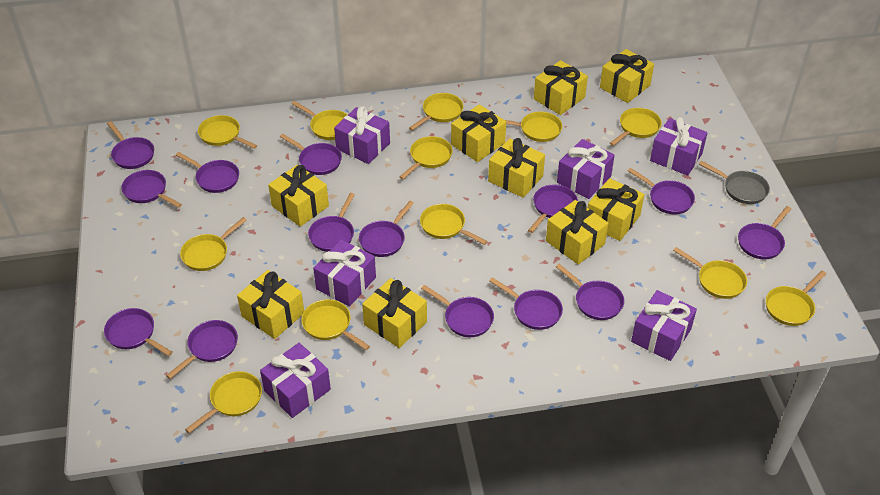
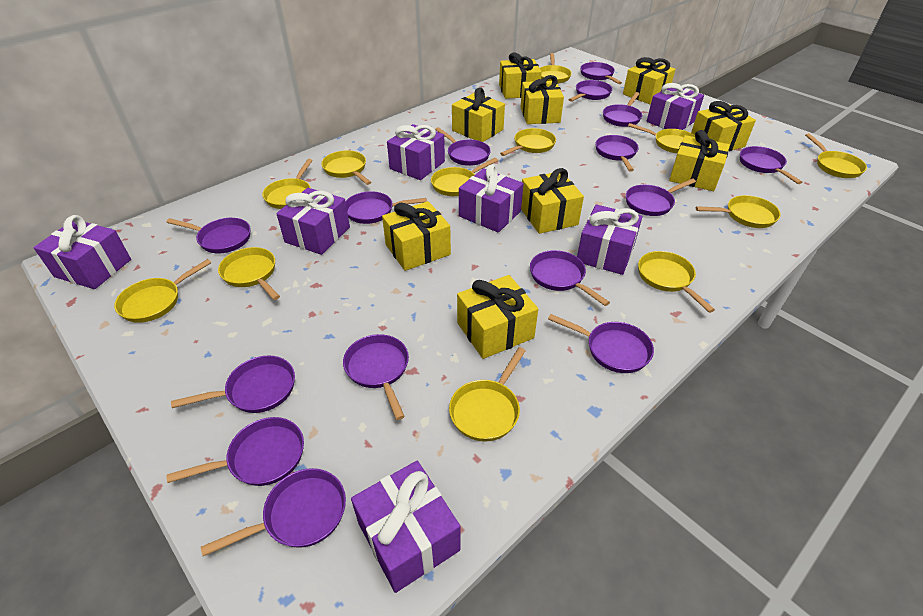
grey pan: 1 -> 0
purple gift: 6 -> 7
purple pan: 14 -> 15

